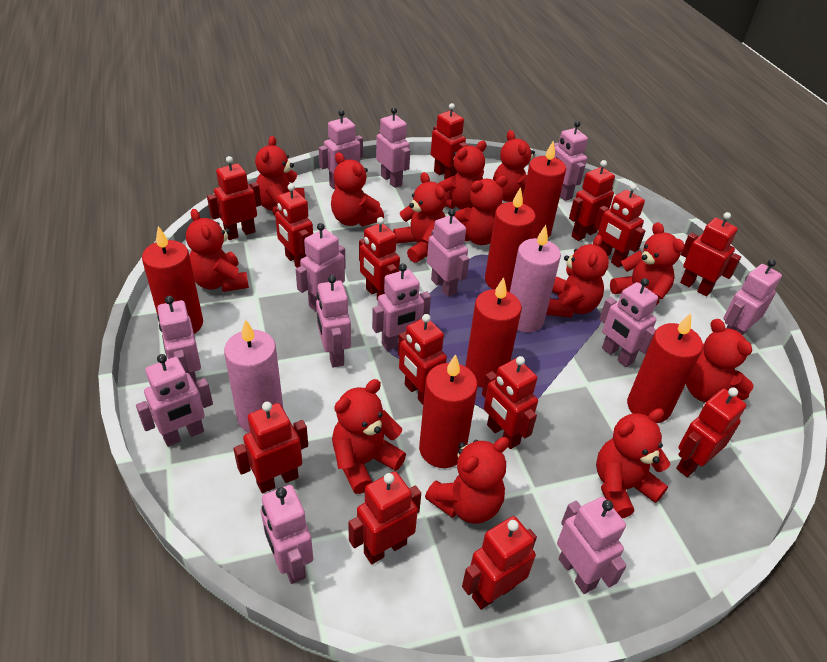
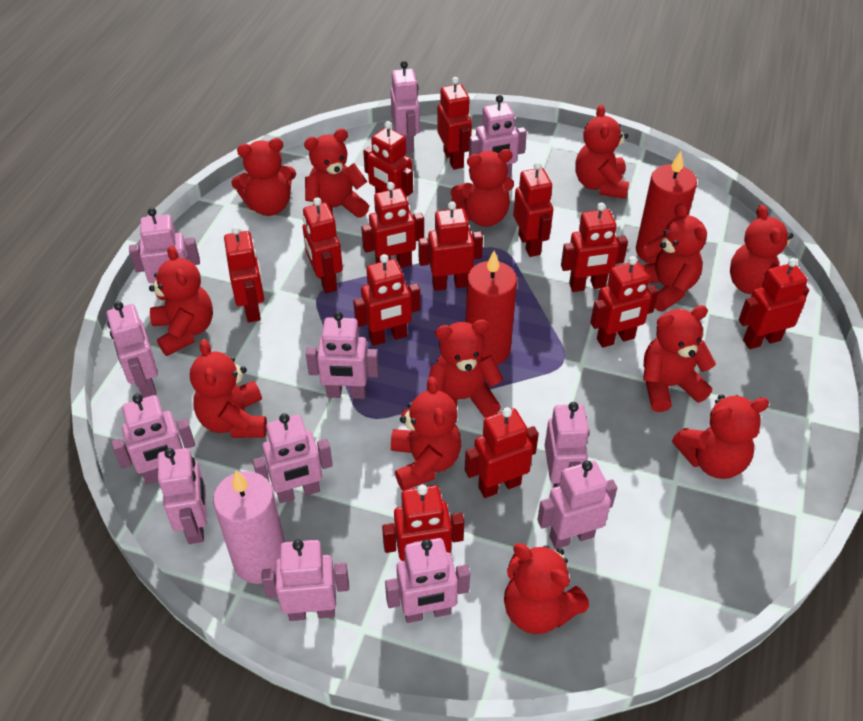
pink candle: 2 -> 1
pink robot: 13 -> 12
red candle: 6 -> 2

